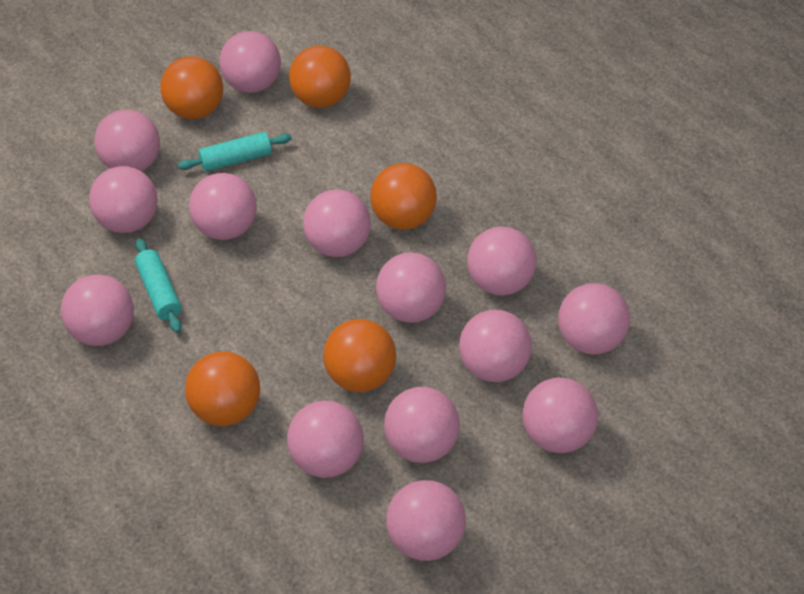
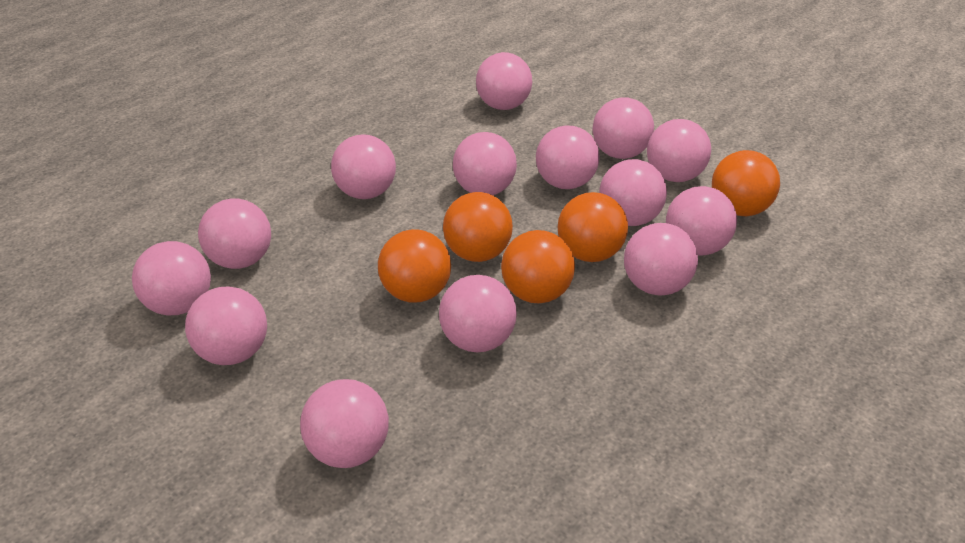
turquoise rolling pin: 2 -> 0

